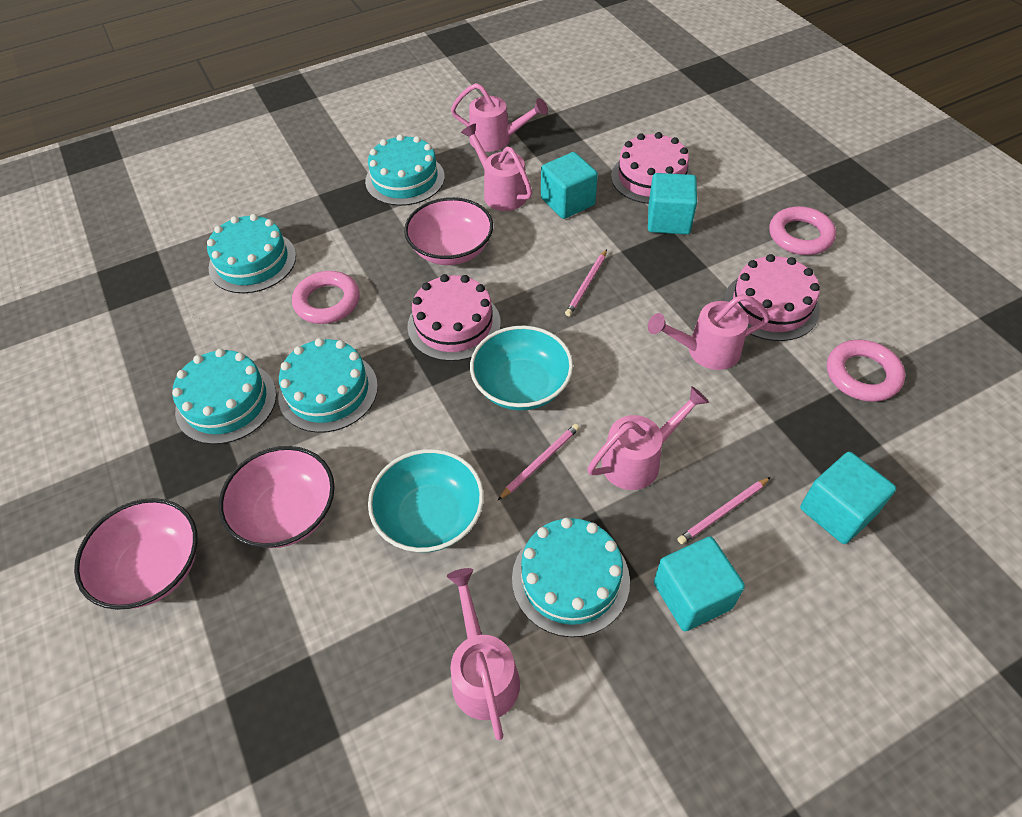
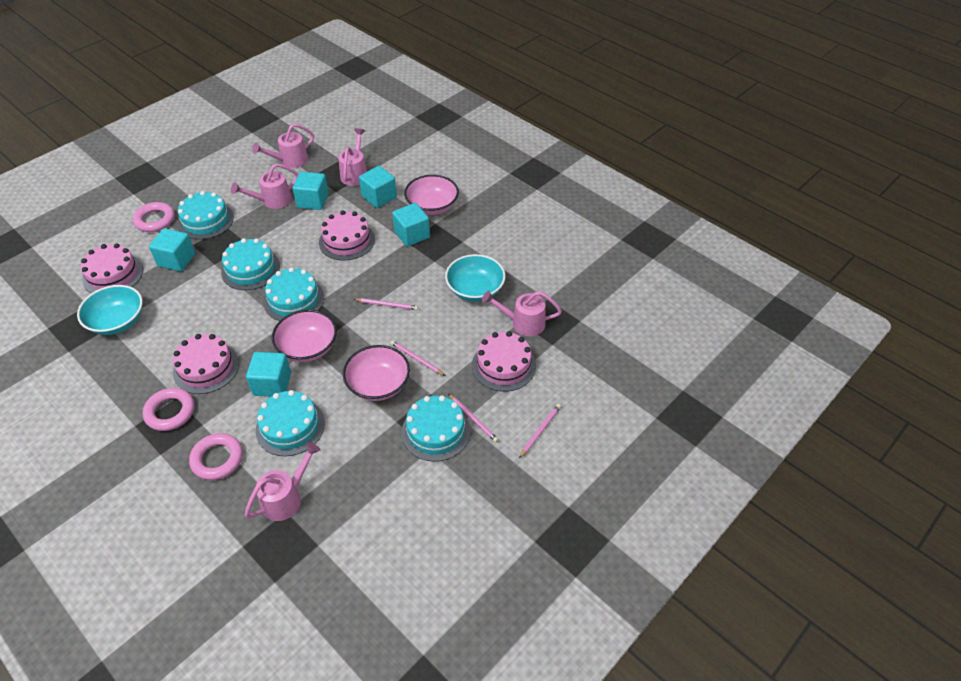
pink cake: 3 -> 4
pink pencil: 3 -> 4
turquoise cube: 4 -> 5

